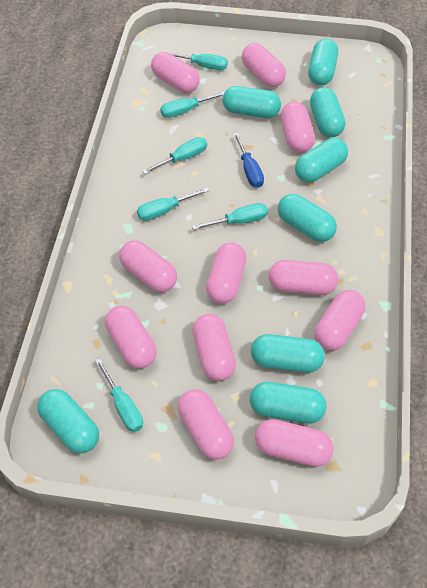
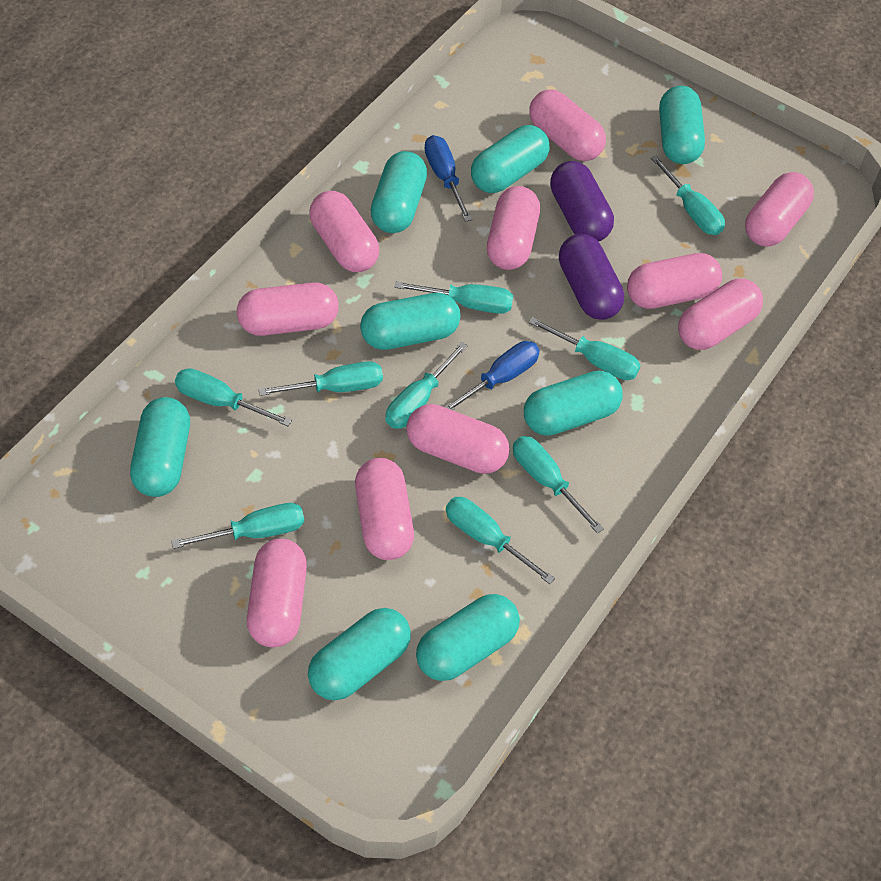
blue screwdriver: 1 -> 2
pink capsule: 11 -> 10
purple capsule: 0 -> 2
turquoise screwdriver: 6 -> 9

